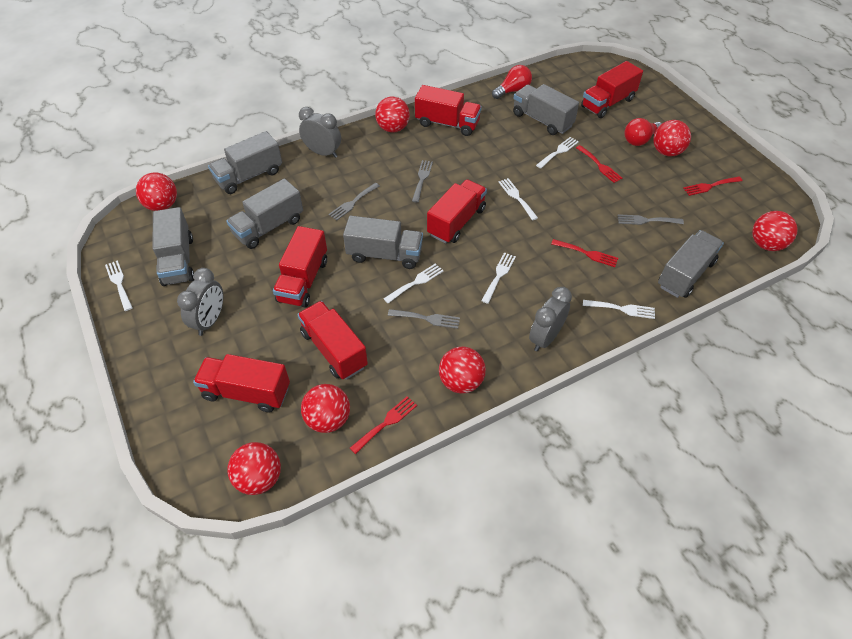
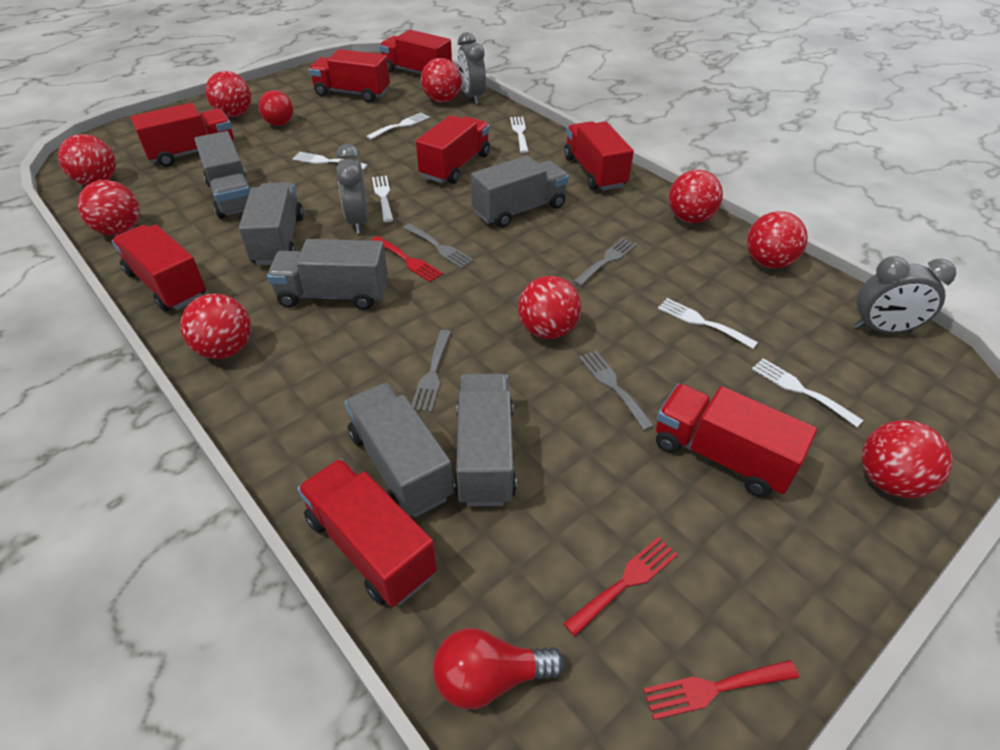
red ball: 7 -> 9
red fork: 4 -> 3
red truck: 6 -> 8

